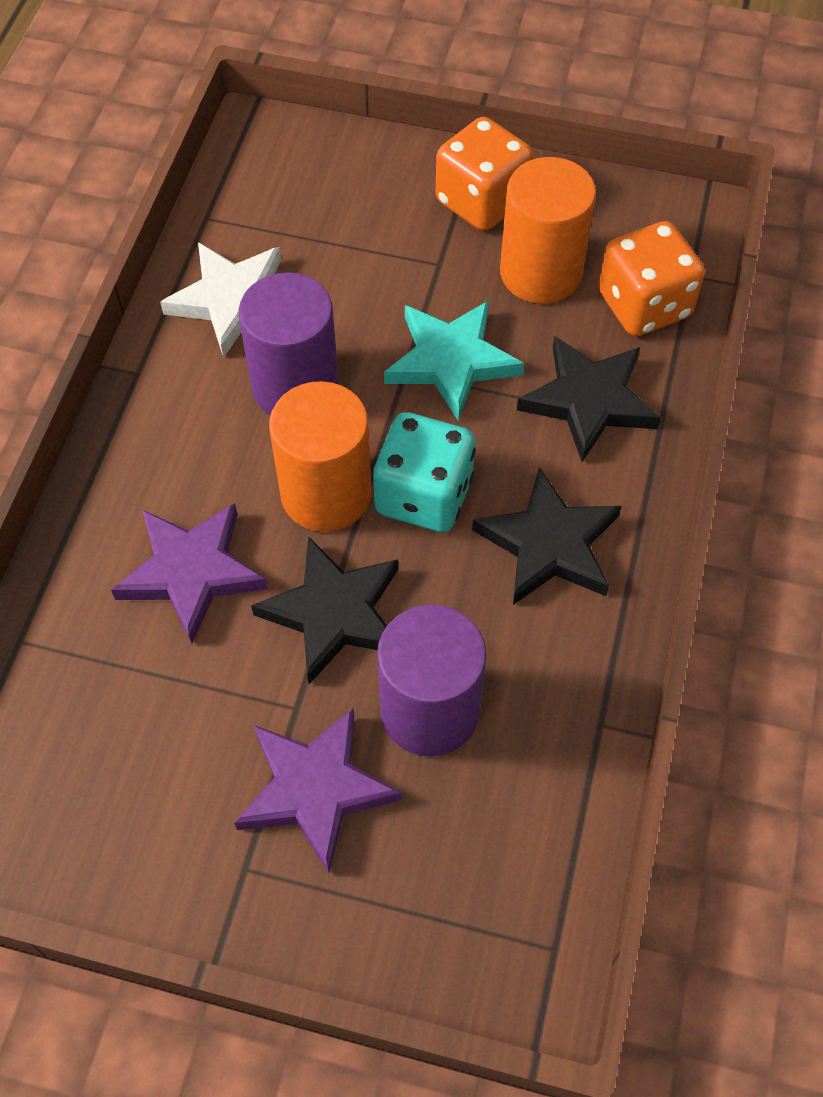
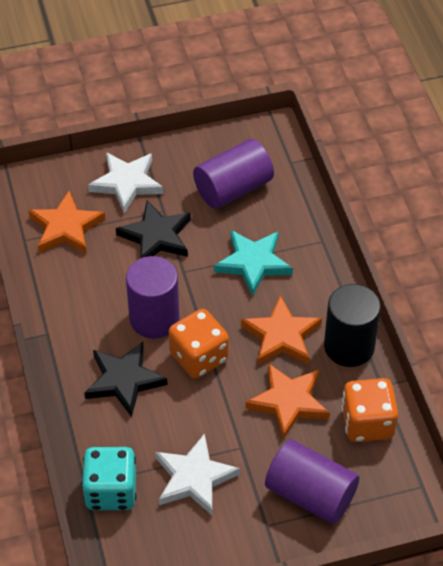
black cylinder: 0 -> 1
black star: 3 -> 2
orange cylinder: 2 -> 0
orange star: 0 -> 3
purple cylinder: 2 -> 3
purple star: 2 -> 0
white star: 1 -> 2

